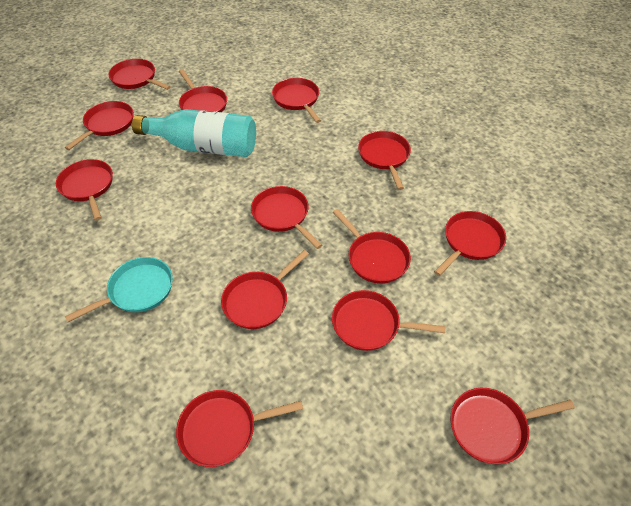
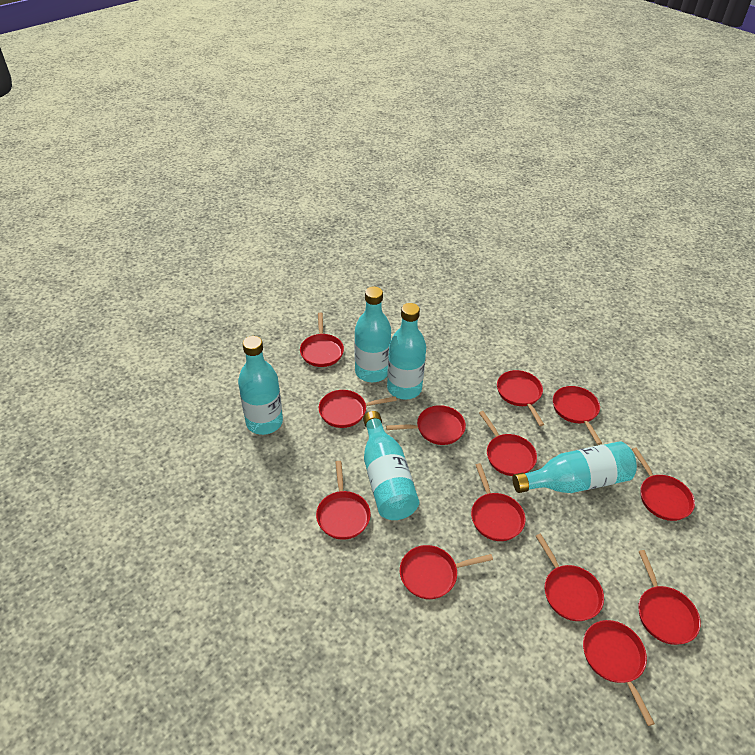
turquoise bottle: 1 -> 5
turquoise pan: 1 -> 0

